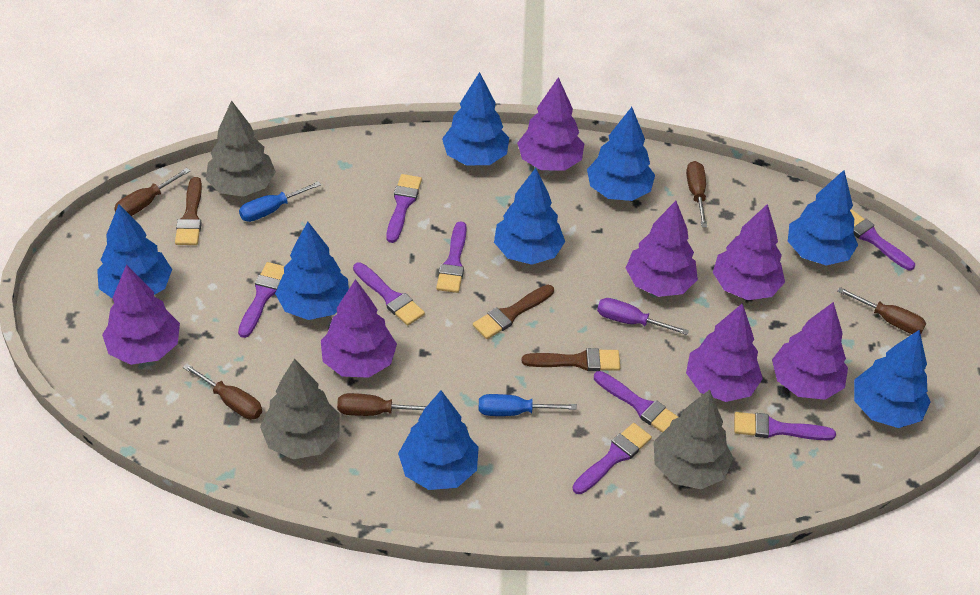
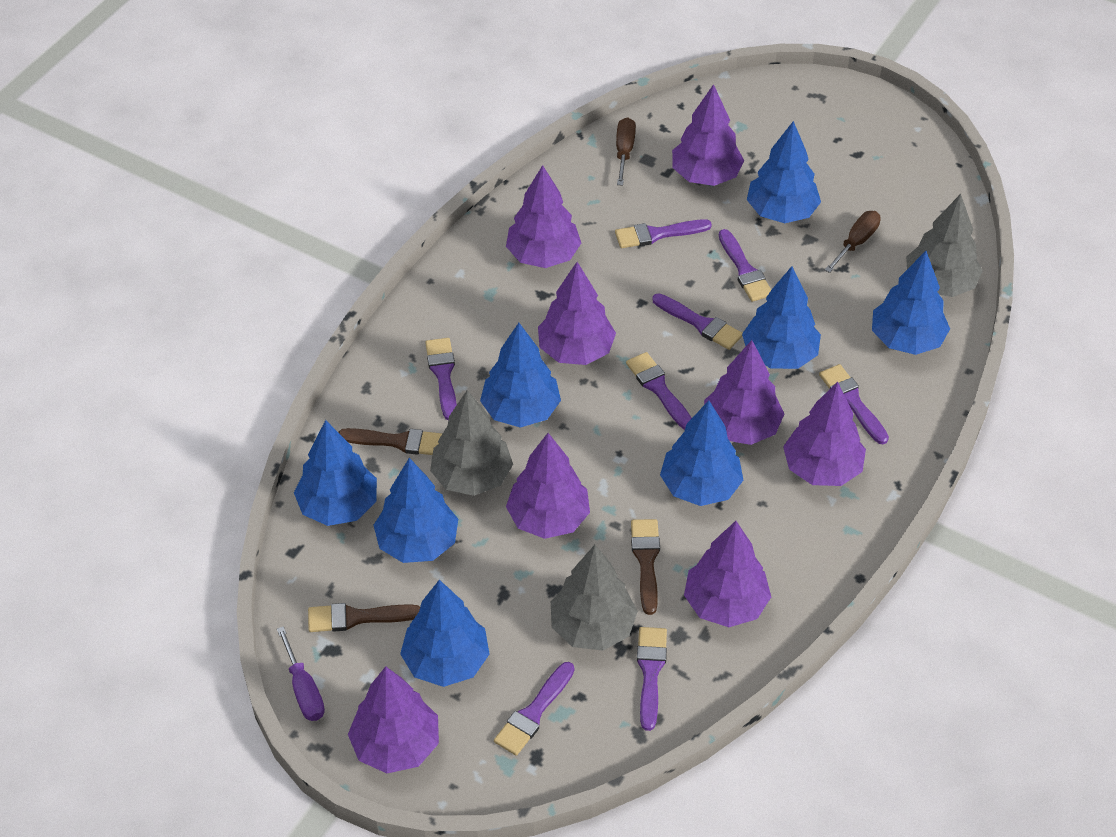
blue screwdriver: 2 -> 0
brown screwdriver: 5 -> 2
purple tree: 7 -> 8

